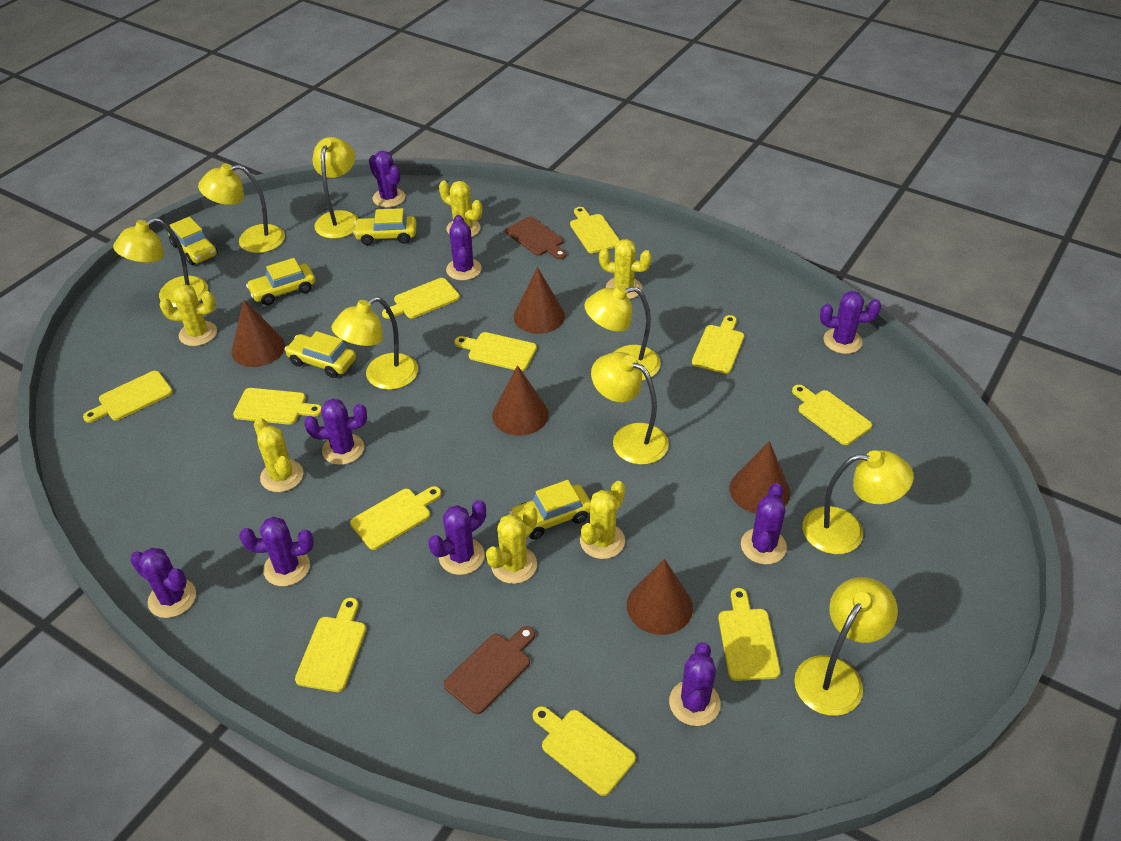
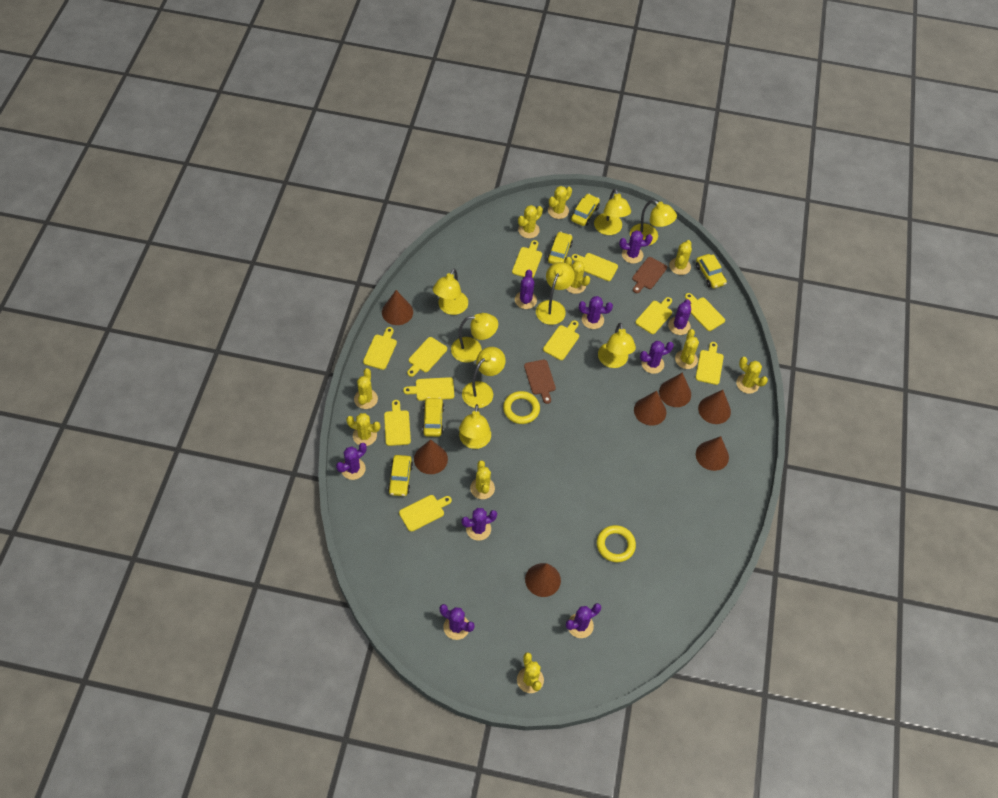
brown cone: 5 -> 7
yellow cactus: 6 -> 10
yellow ring: 0 -> 2

